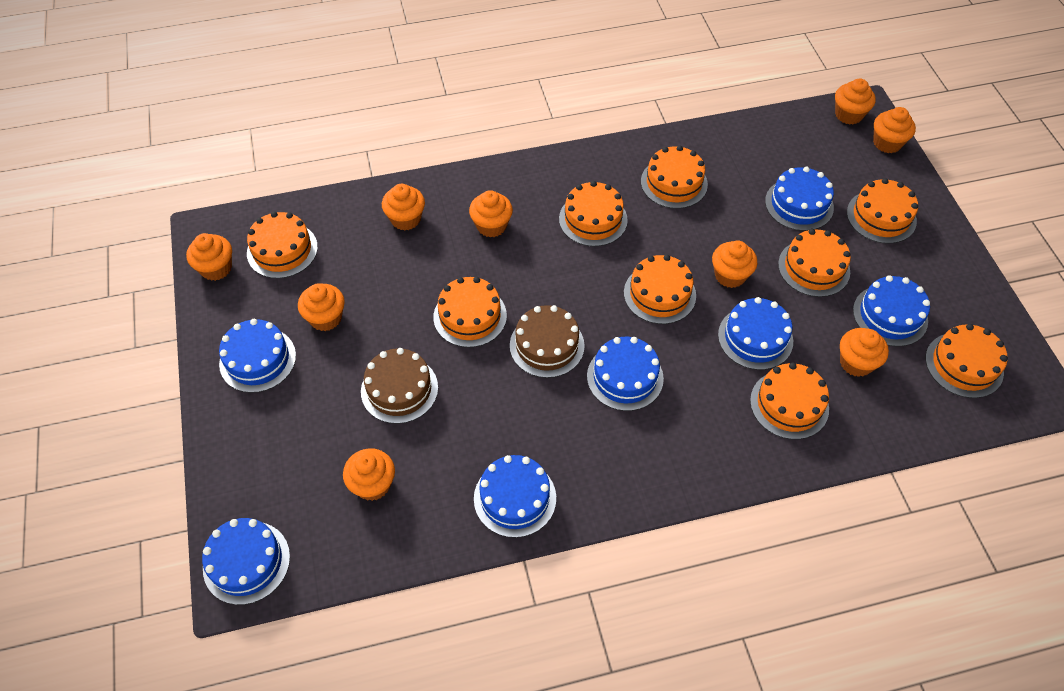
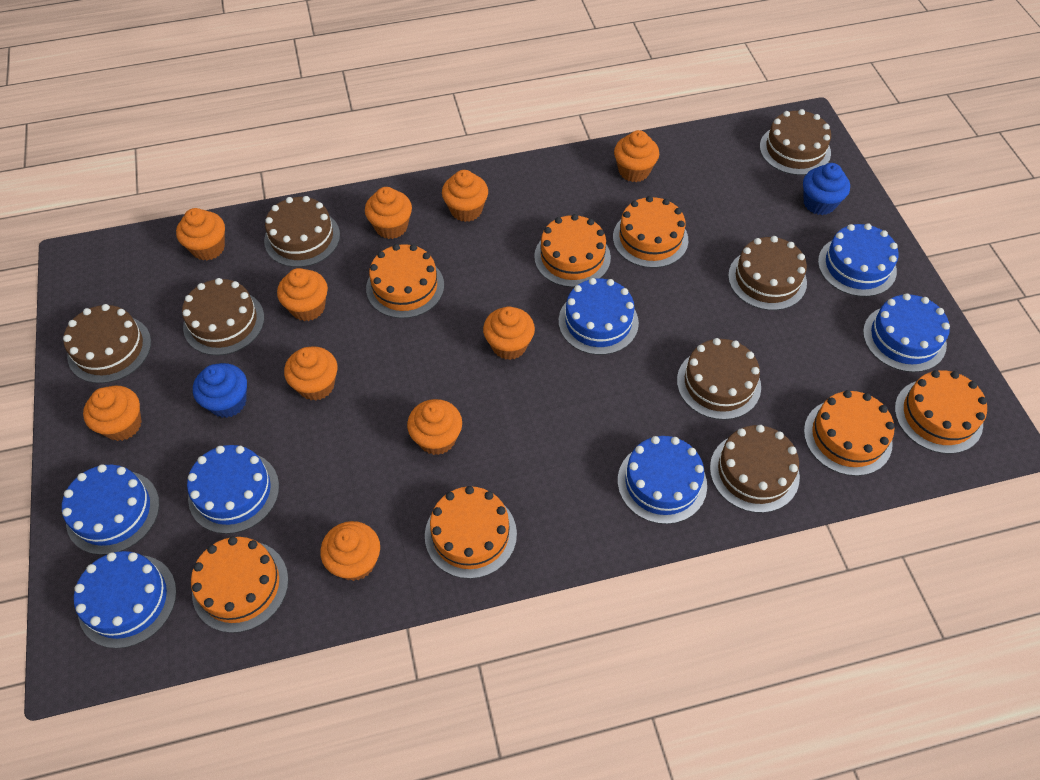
blue cupcake: 0 -> 2
brown cake: 2 -> 7
orange cake: 9 -> 7
orange cupcake: 9 -> 10

